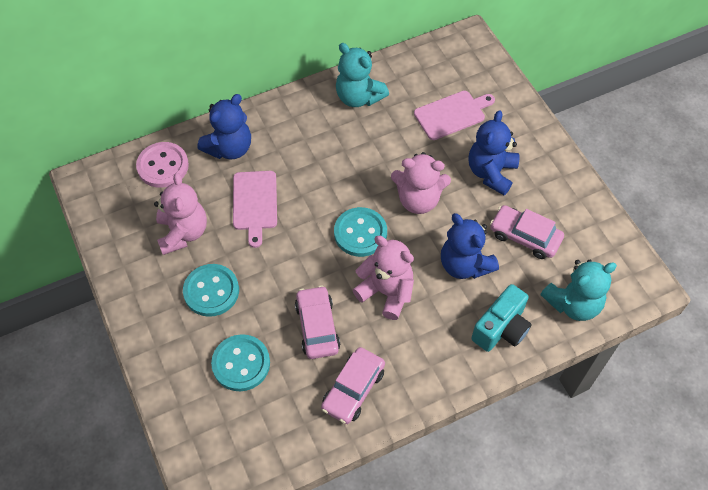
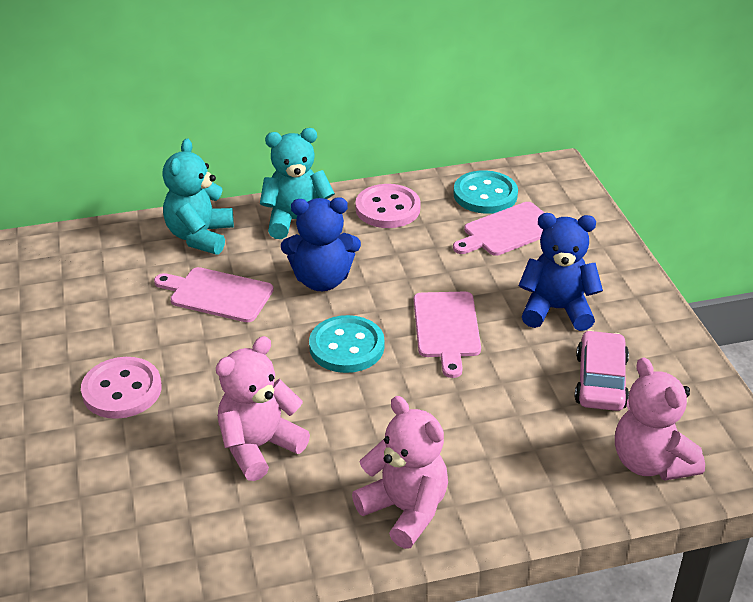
blue teddy bear: 3 -> 2
pink button: 1 -> 2
pink car: 3 -> 1
pink cutting board: 2 -> 3
turquoise button: 3 -> 2
turquoise camera: 1 -> 0

